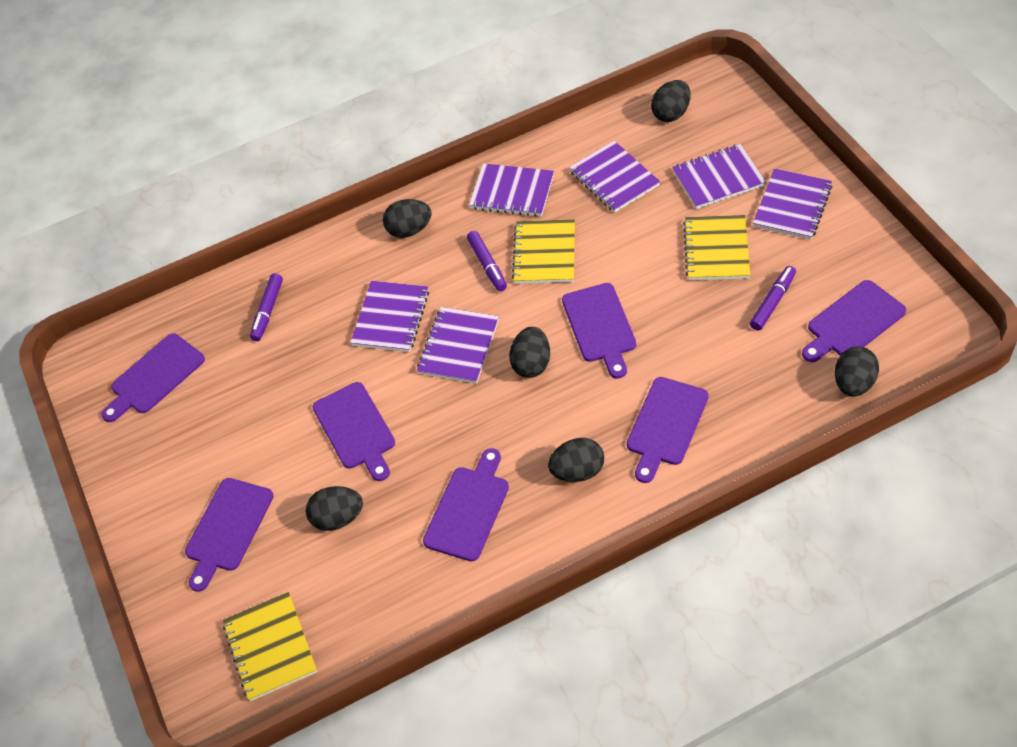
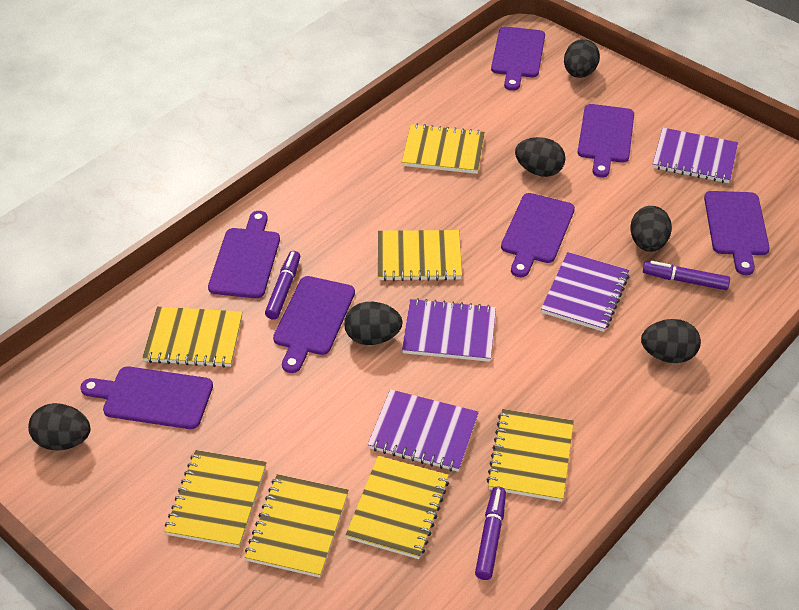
purple notebook: 6 -> 4
yellow notebook: 3 -> 7

